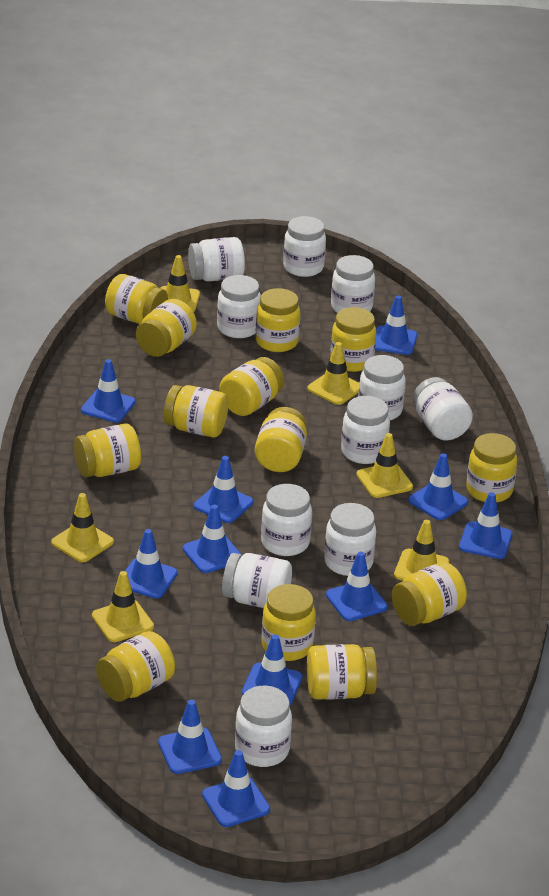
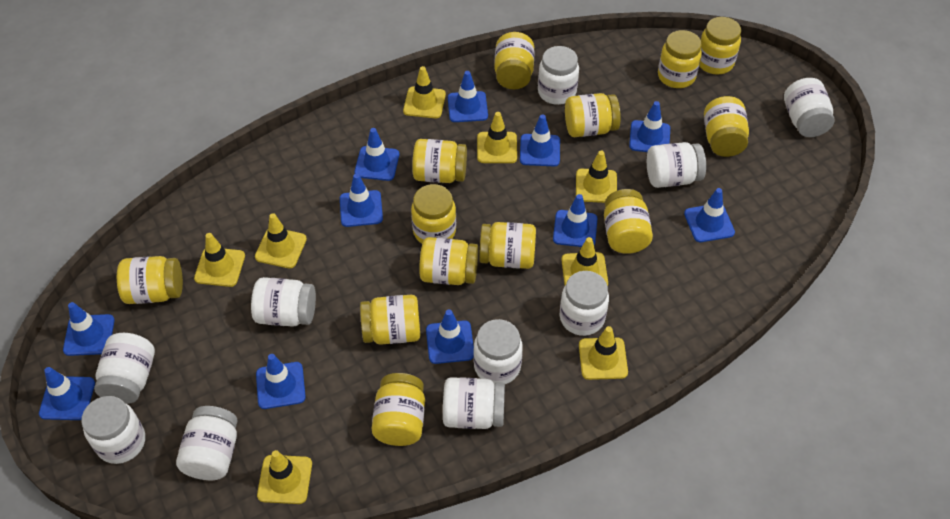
white jar: 11 -> 10
yellow traffic cone: 6 -> 8

